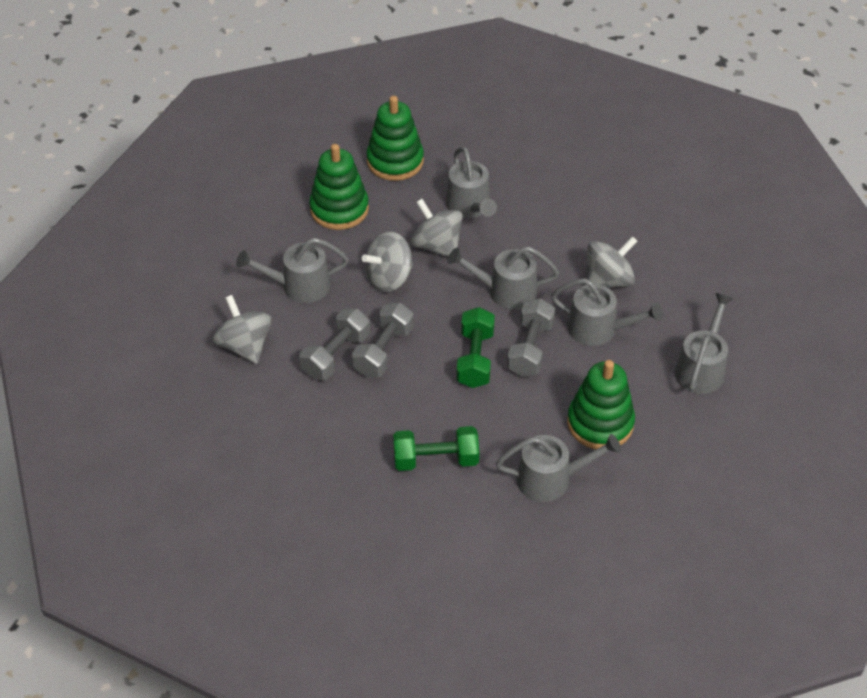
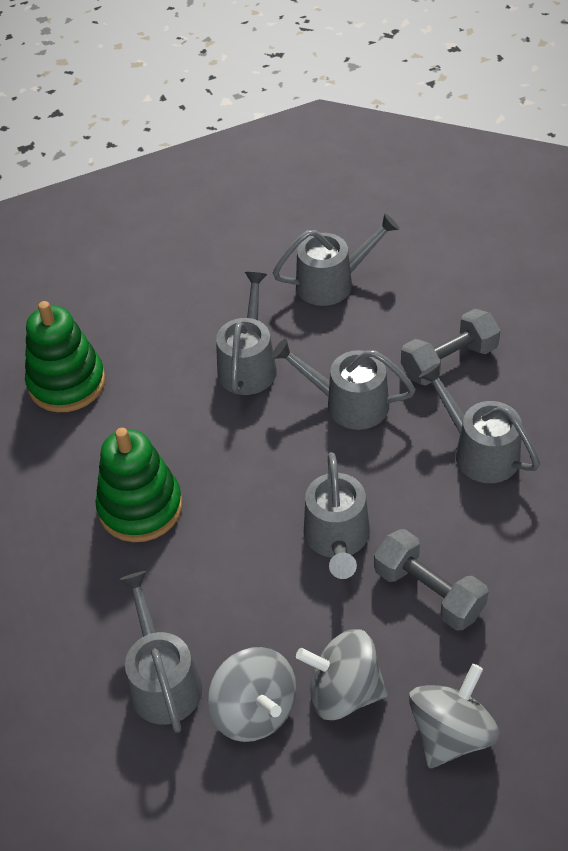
green dumbbell: 2 -> 0
green stacking toy: 3 -> 2
grey dumbbell: 3 -> 2
grey spinning top: 4 -> 3

